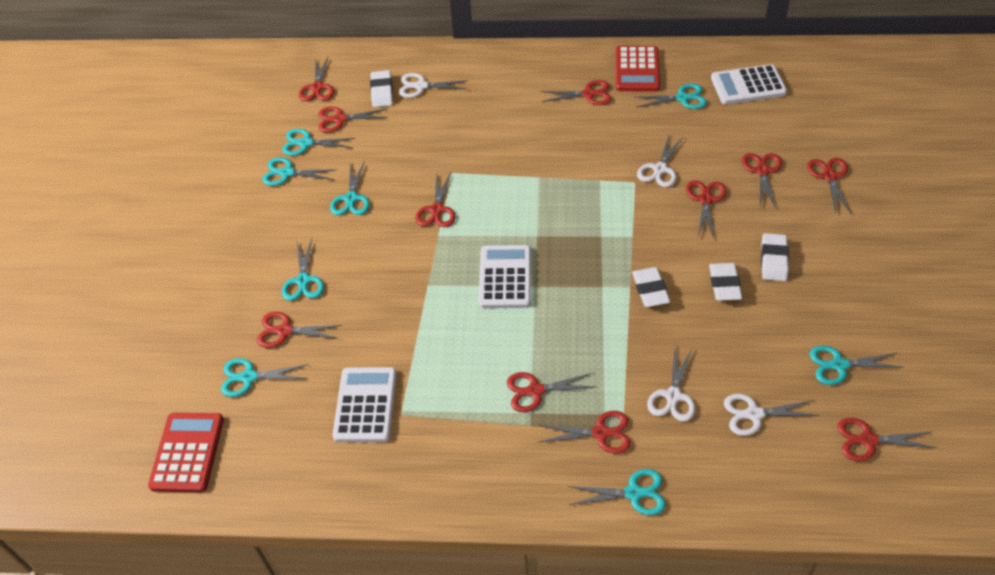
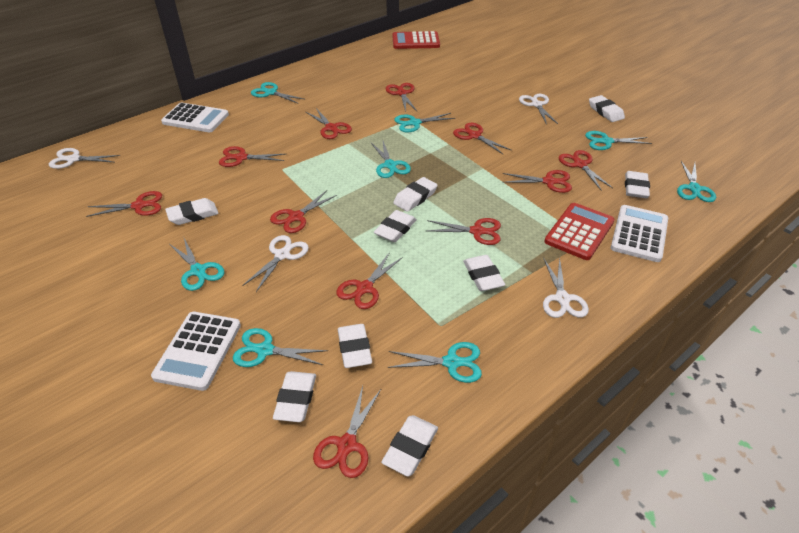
white eraser: 4 -> 9

